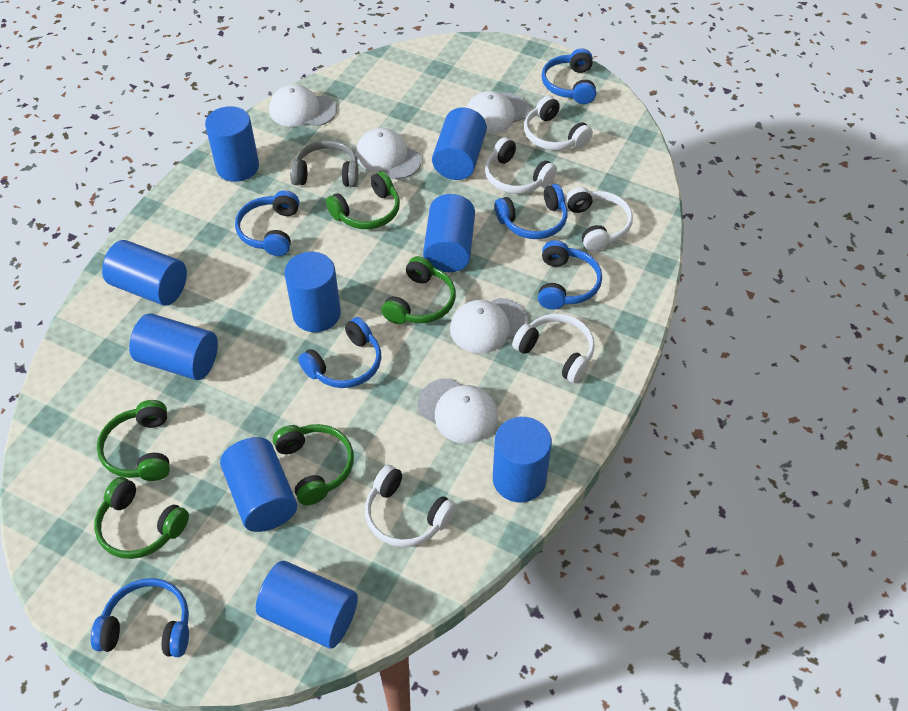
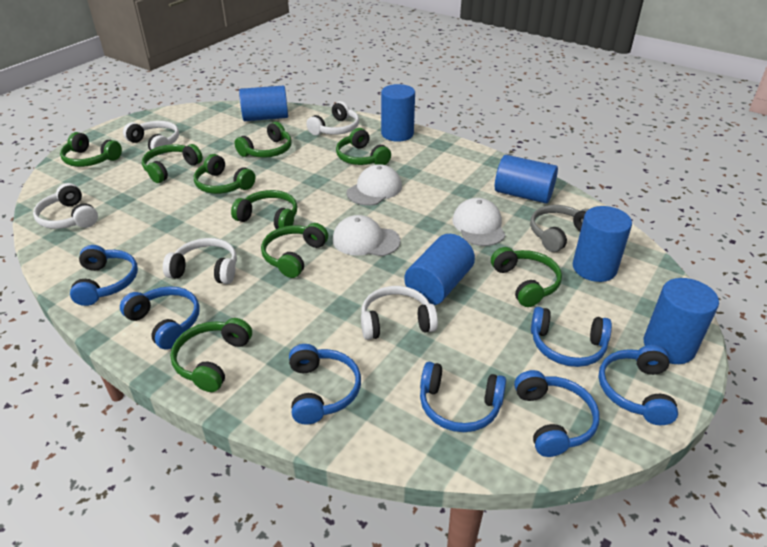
blue cylinder: 9 -> 6
blue headphones: 6 -> 7
green headphones: 5 -> 9
white cap: 5 -> 3

